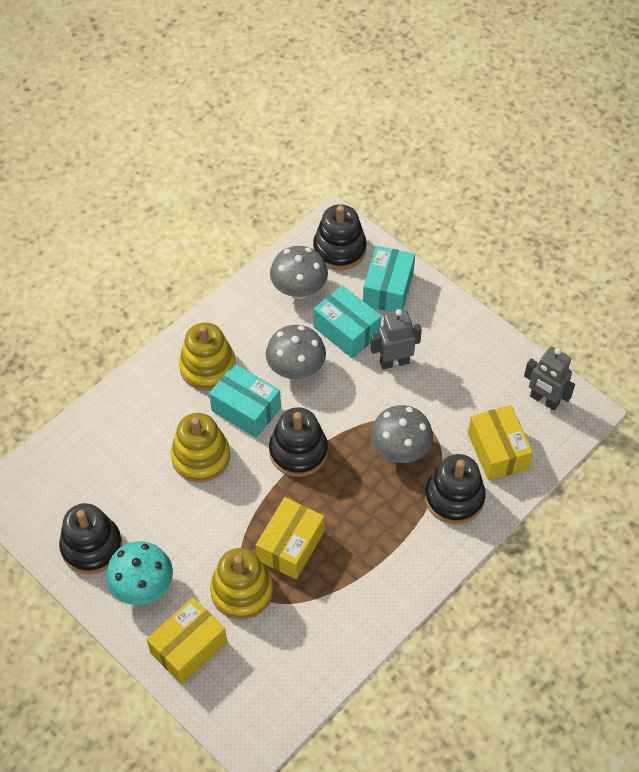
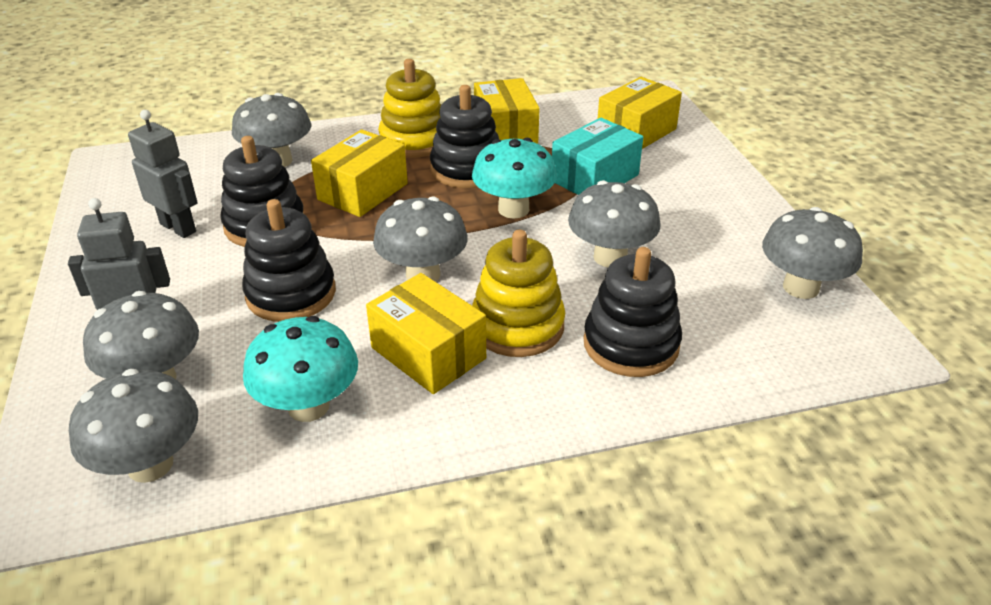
grey mushroom: 3 -> 6
turquoise box: 3 -> 1
turquoise mushroom: 1 -> 2
yellow box: 3 -> 4
yellow stacking toy: 3 -> 2

